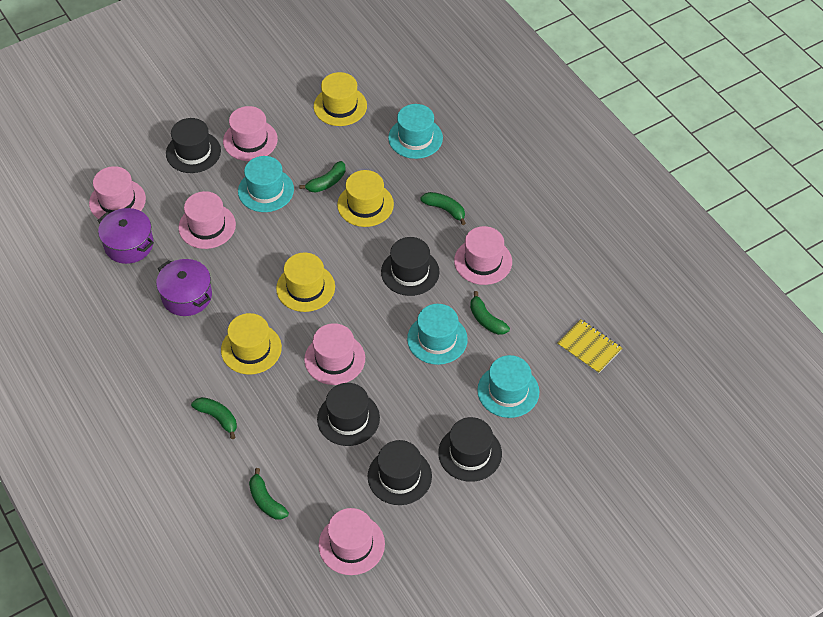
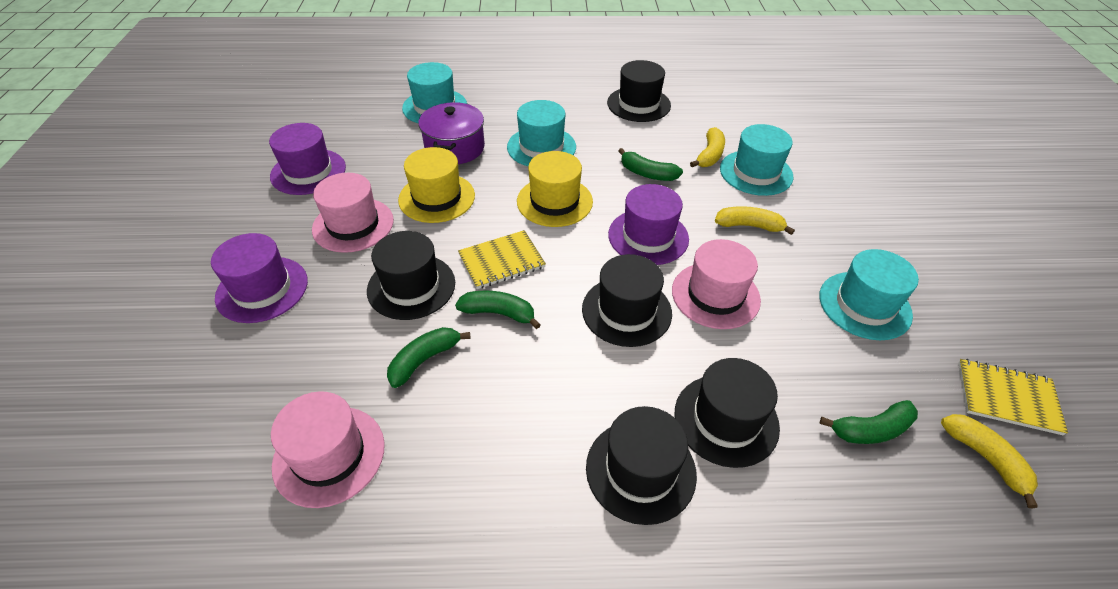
green banana: 5 -> 4
pink hat: 6 -> 3
purple hat: 0 -> 3
purple pot: 2 -> 1
yellow banana: 0 -> 3
yellow hat: 4 -> 2
yellow notebook: 1 -> 2

